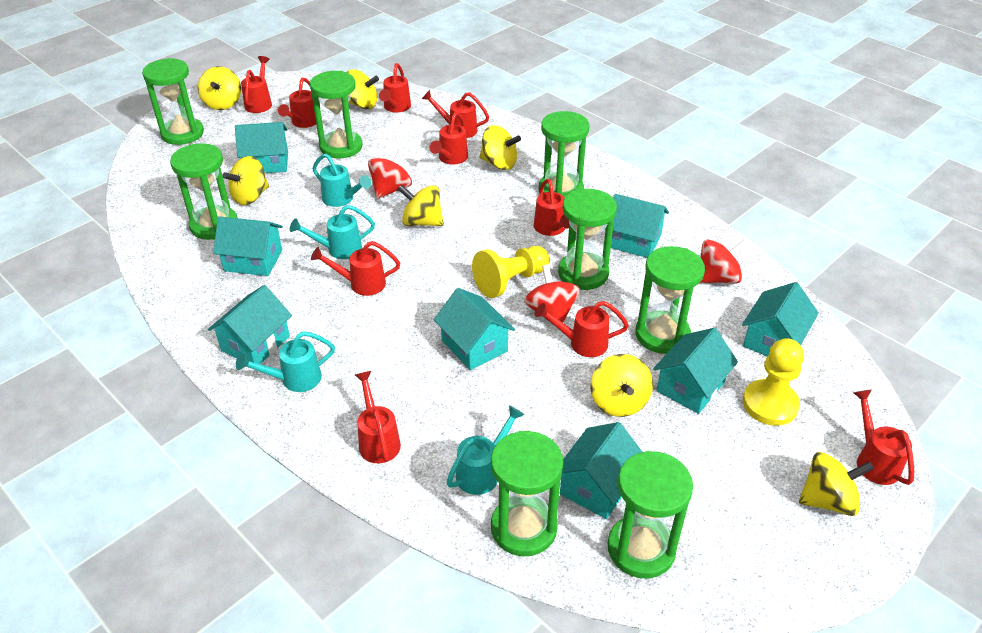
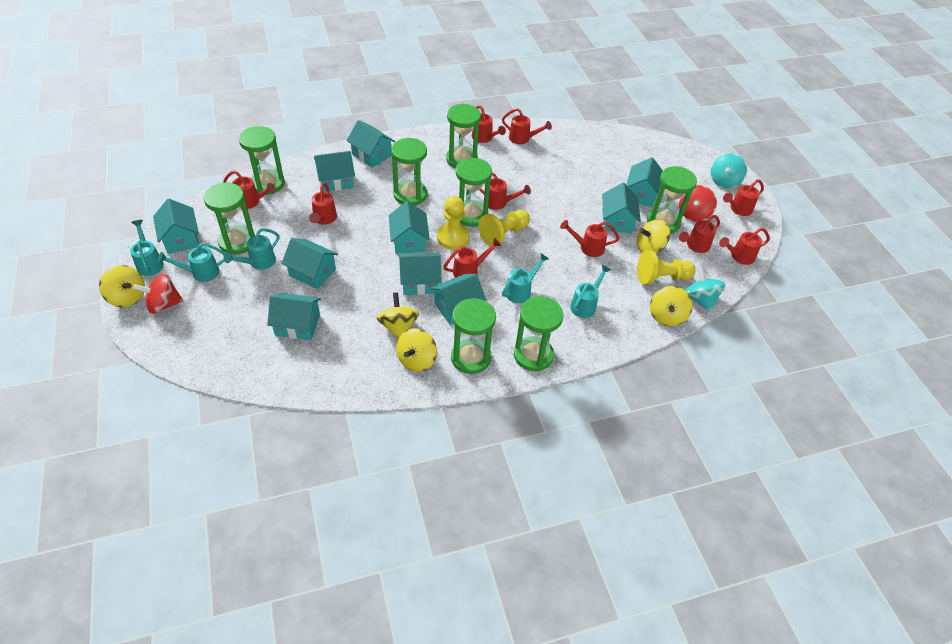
red spinning top: 3 -> 2
turquoise house: 8 -> 10
turquoise spinning top: 0 -> 2
turquoise watering can: 4 -> 5
yellow pawn: 2 -> 3
yellow spinning top: 7 -> 5

